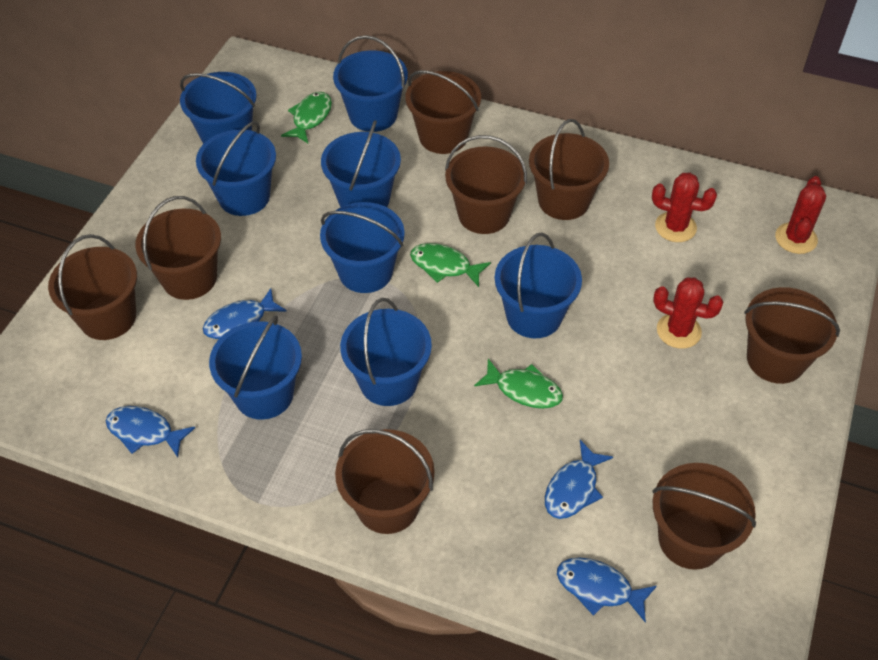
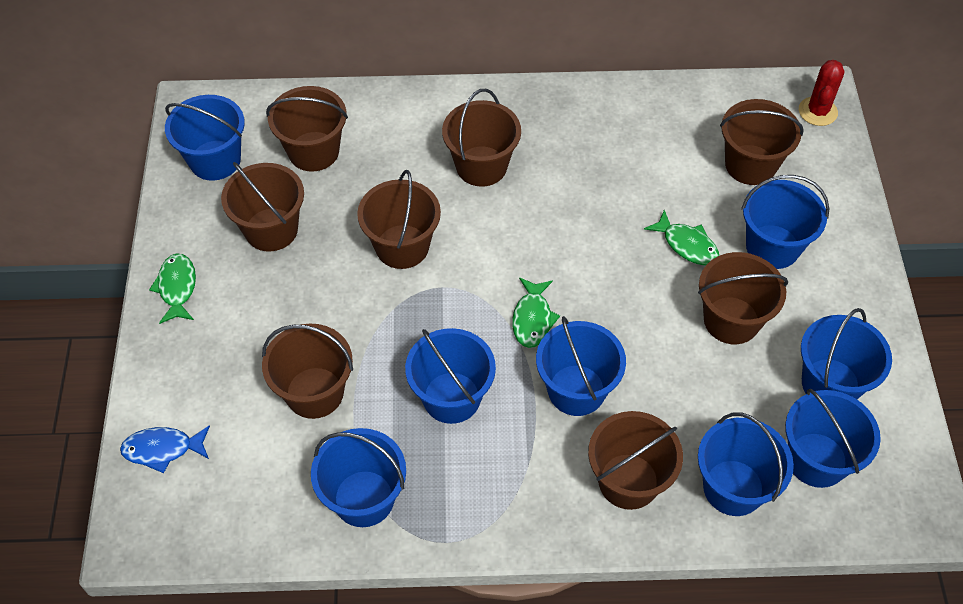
blue fish: 4 -> 1
red cactus: 3 -> 1

